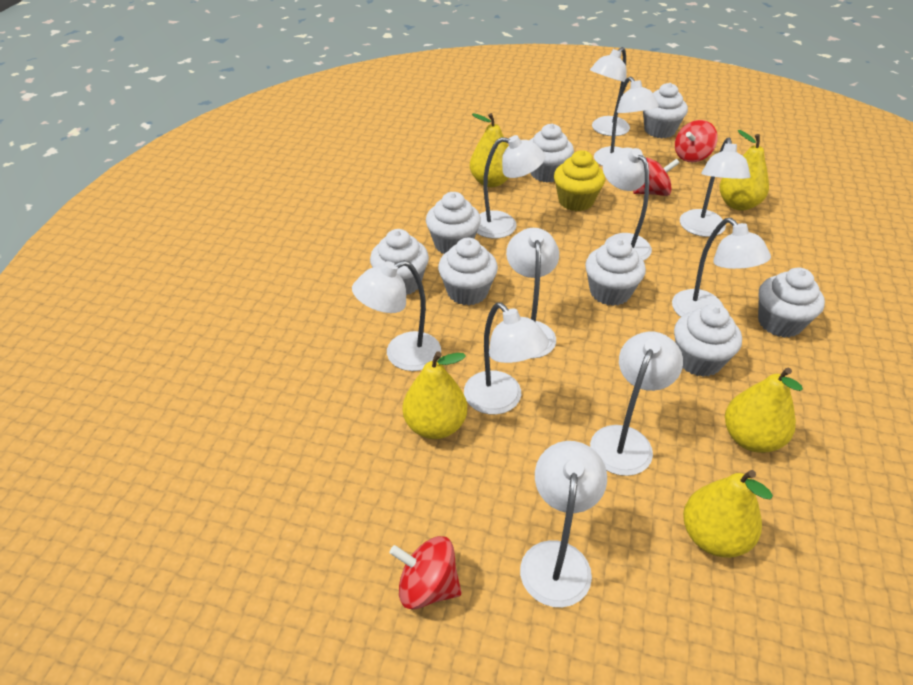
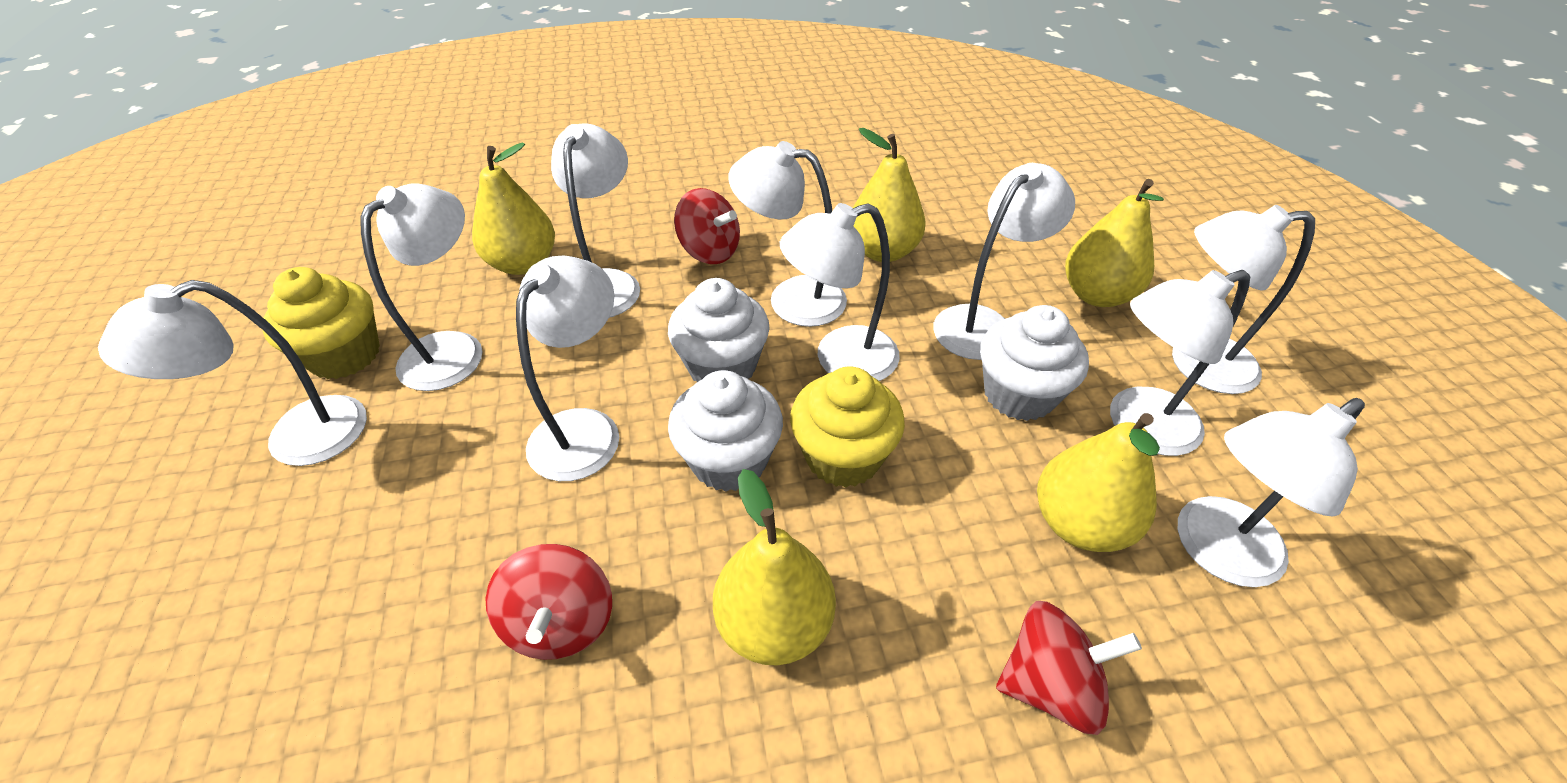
white cupcake: 8 -> 3
white lamp: 11 -> 10
yellow cupcake: 1 -> 2

